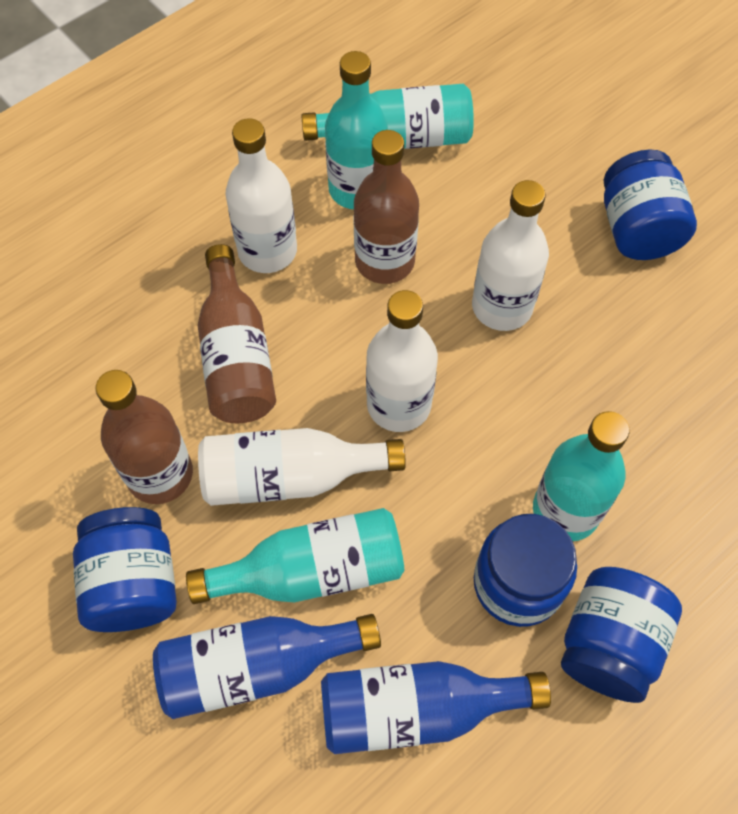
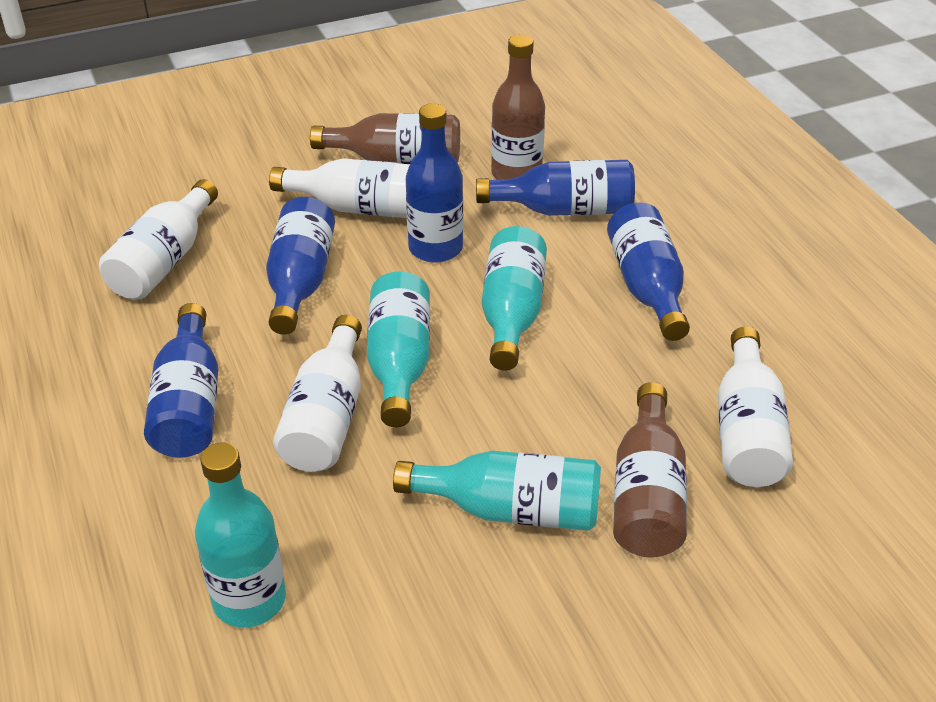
blue bottle: 2 -> 5
blue jar: 4 -> 0

